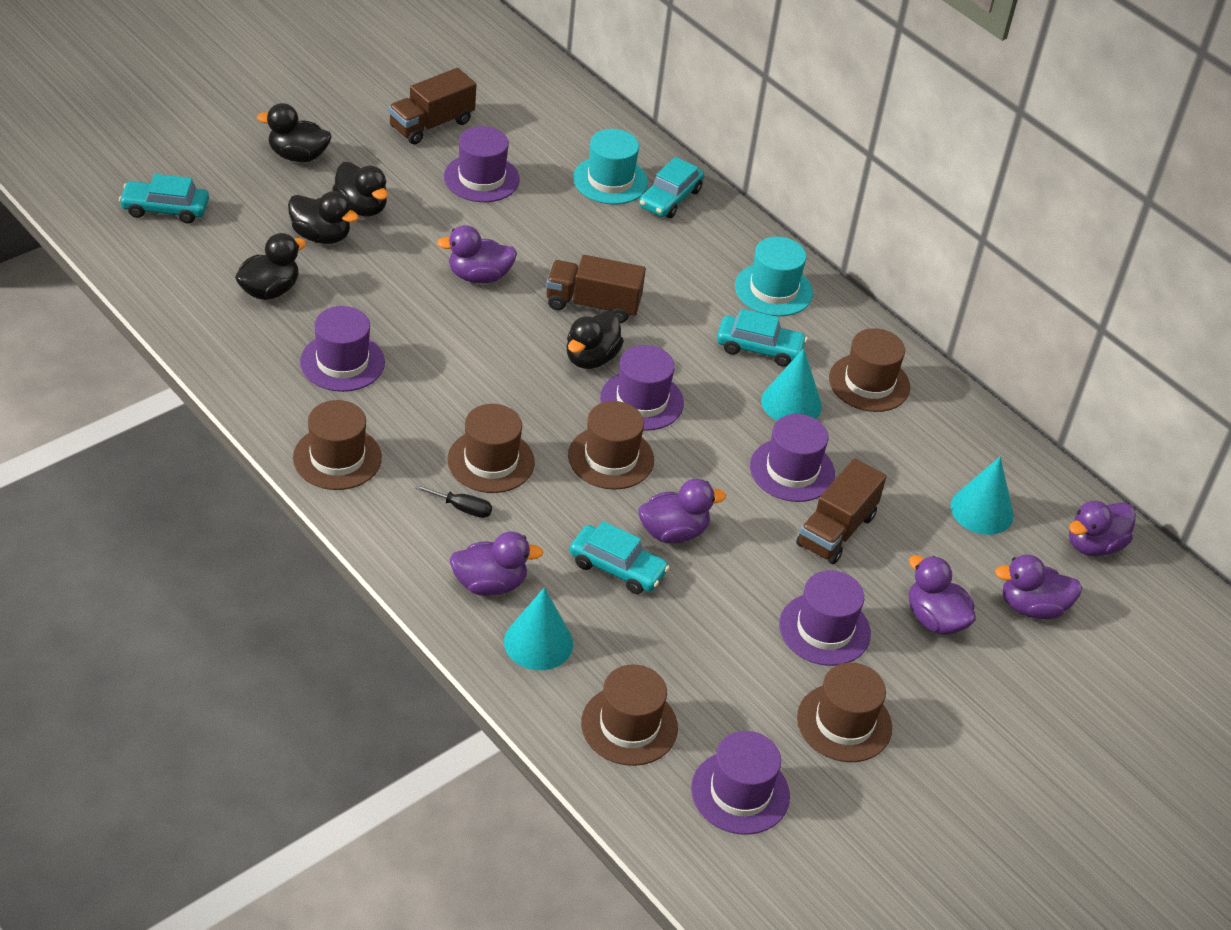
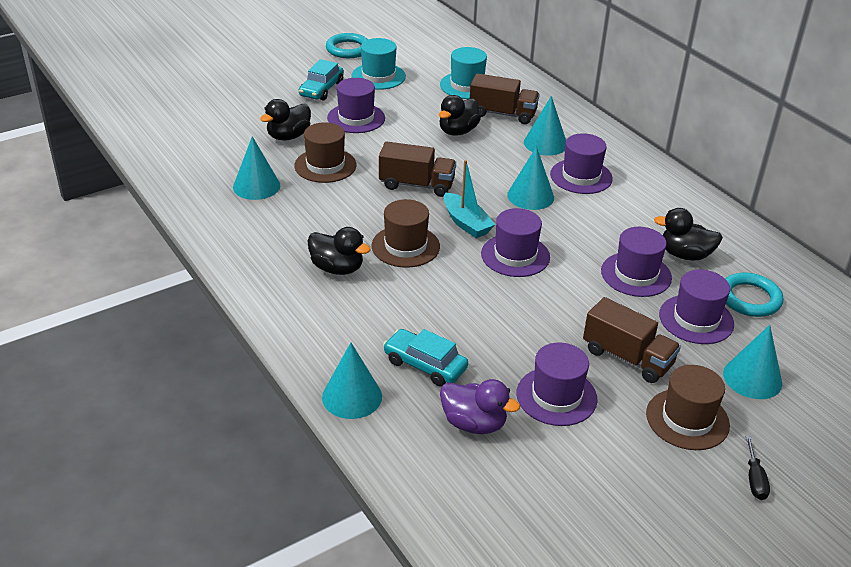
black duck: 5 -> 4
brown hat: 6 -> 3
purple duck: 6 -> 1
turquoise boat: 0 -> 1
turquoise car: 4 -> 2
turquoise cone: 3 -> 5
turquoise ring: 0 -> 2

